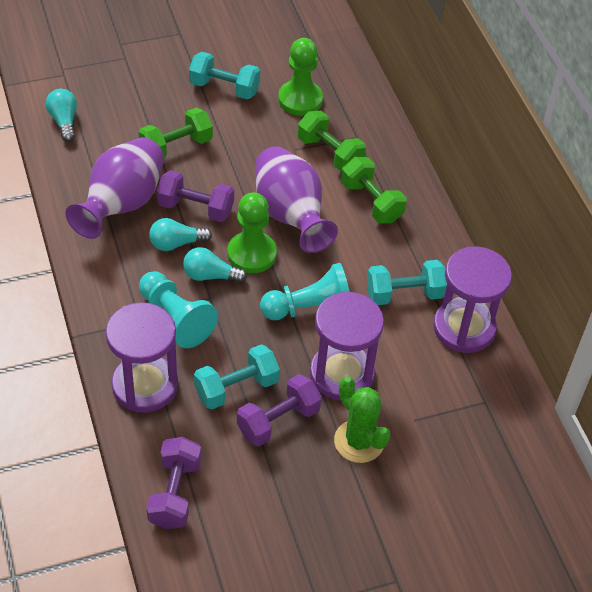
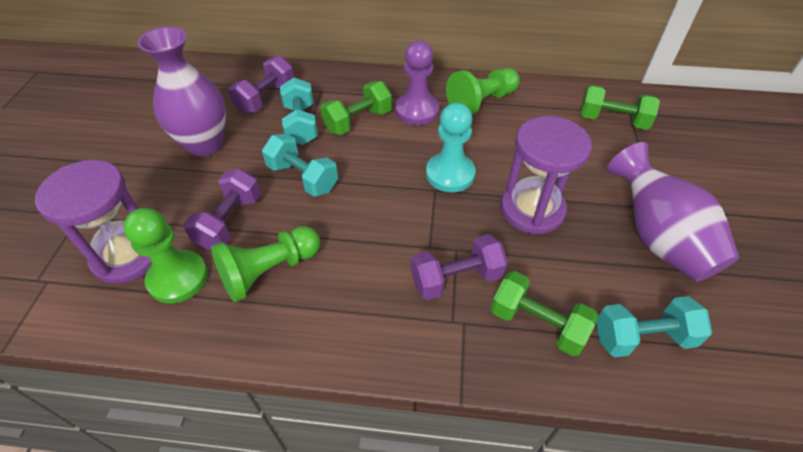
green cactus: 1 -> 0
green pawn: 2 -> 3
purple hourglass: 3 -> 2
purple pawn: 0 -> 1
turquoise light bulb: 3 -> 0
turquoise pawn: 2 -> 1

